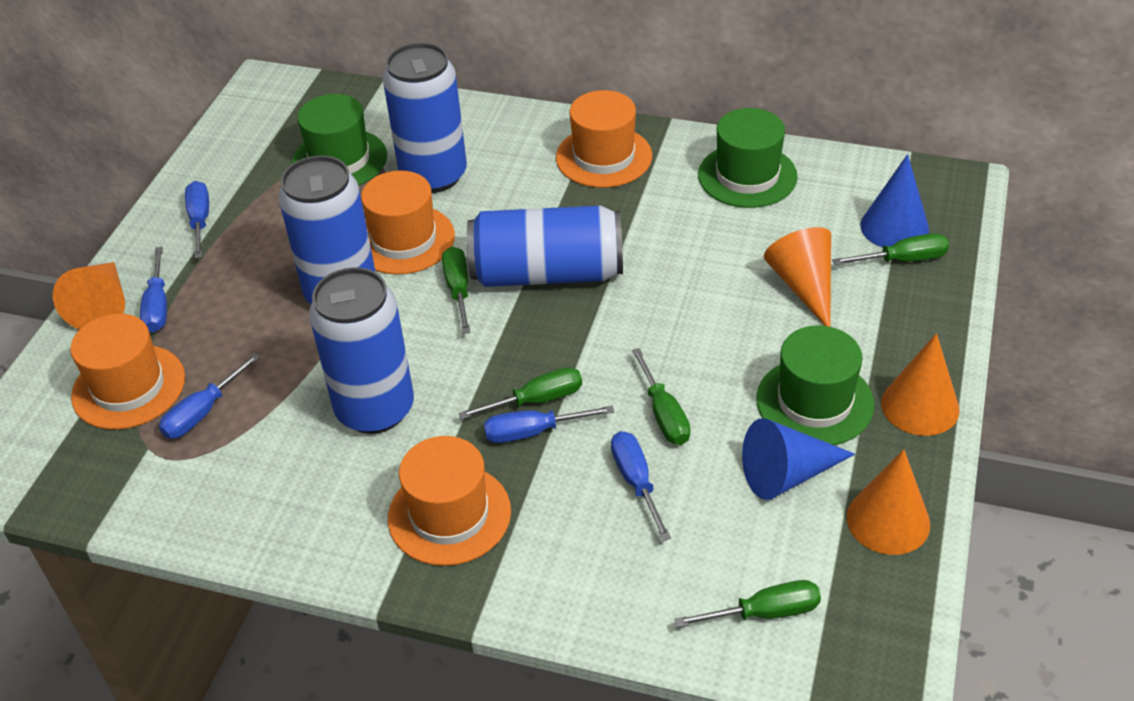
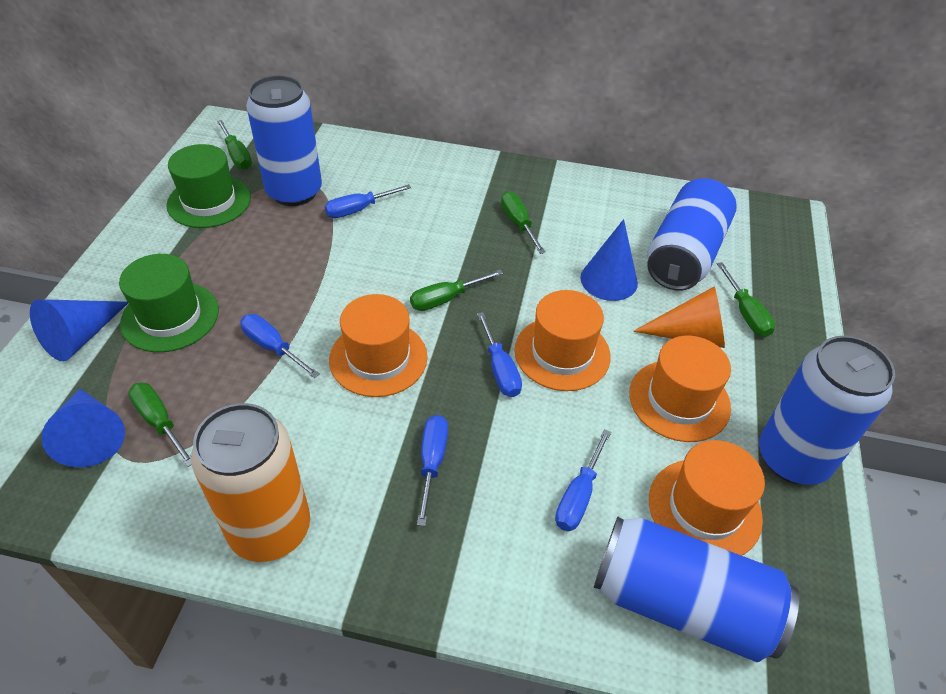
blue cone: 2 -> 3
green hat: 3 -> 2
orange can: 0 -> 1
orange cone: 4 -> 1

